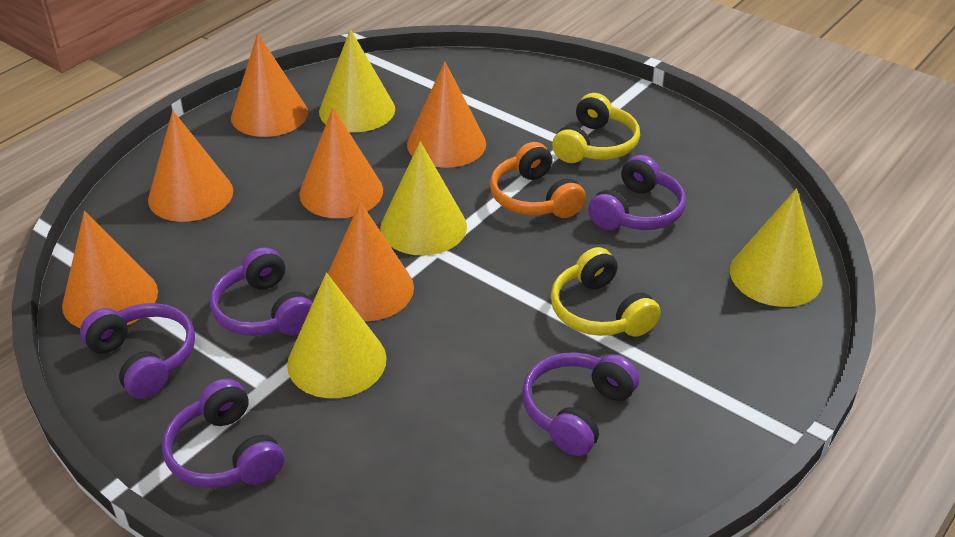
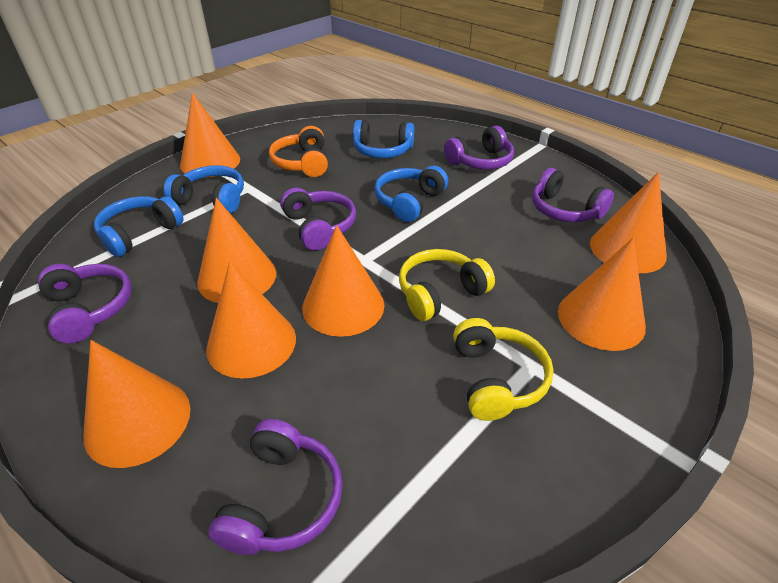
blue headphones: 0 -> 4
orange cone: 6 -> 7
yellow cone: 4 -> 0

